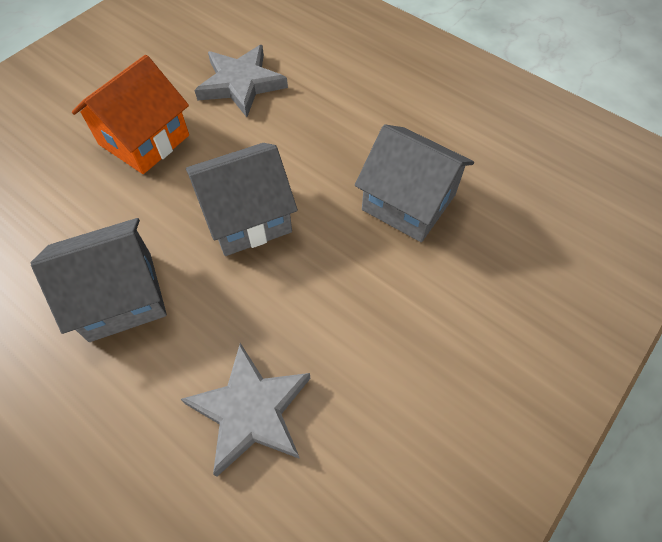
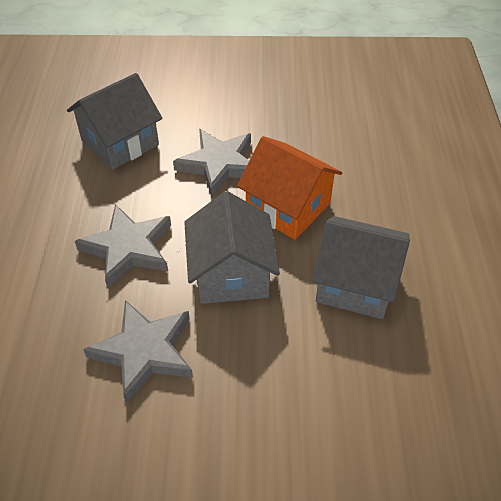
grey star: 2 -> 3

